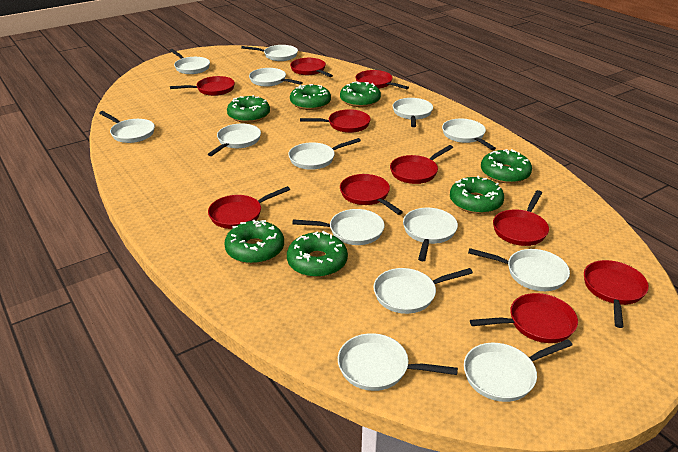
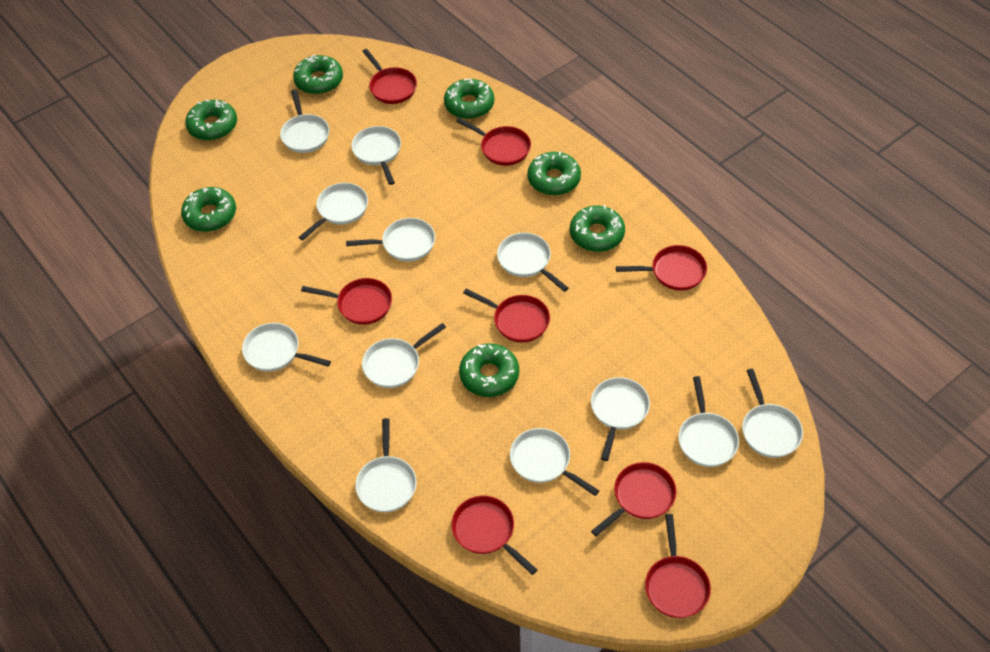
red pan: 10 -> 8
white pan: 14 -> 12

